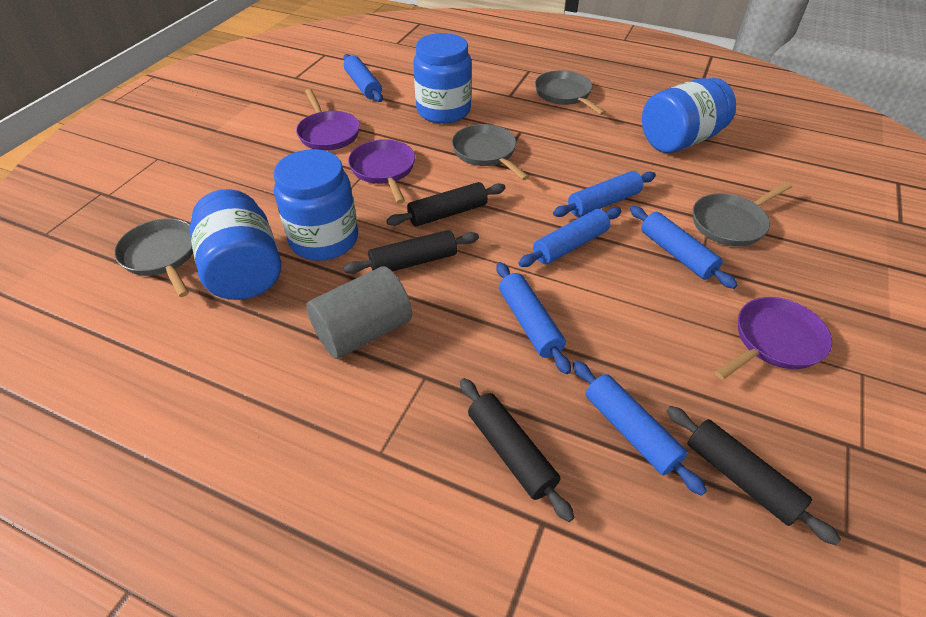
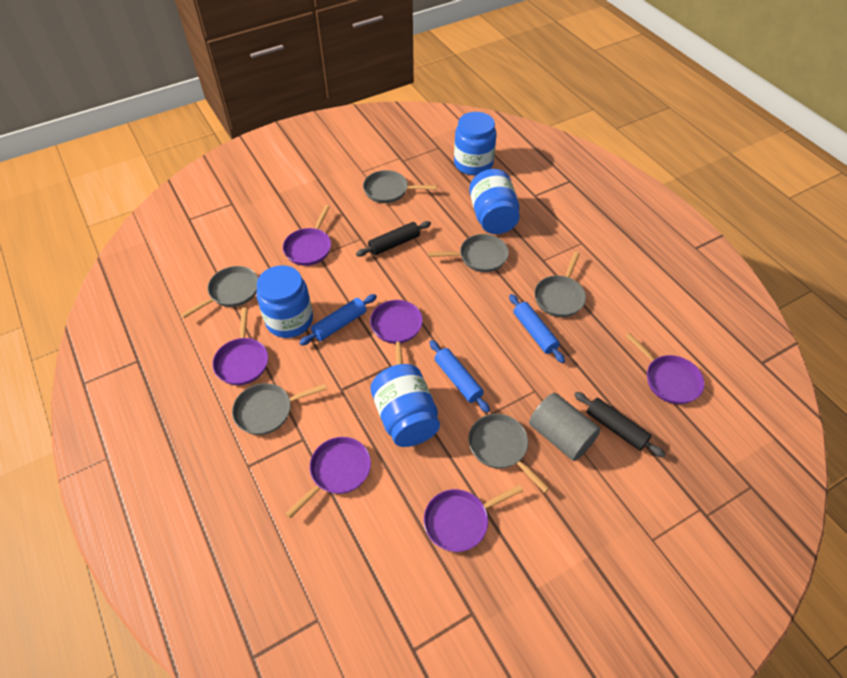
black rolling pin: 4 -> 2
blue rolling pin: 6 -> 3
grey pan: 4 -> 6
purple pan: 3 -> 6

